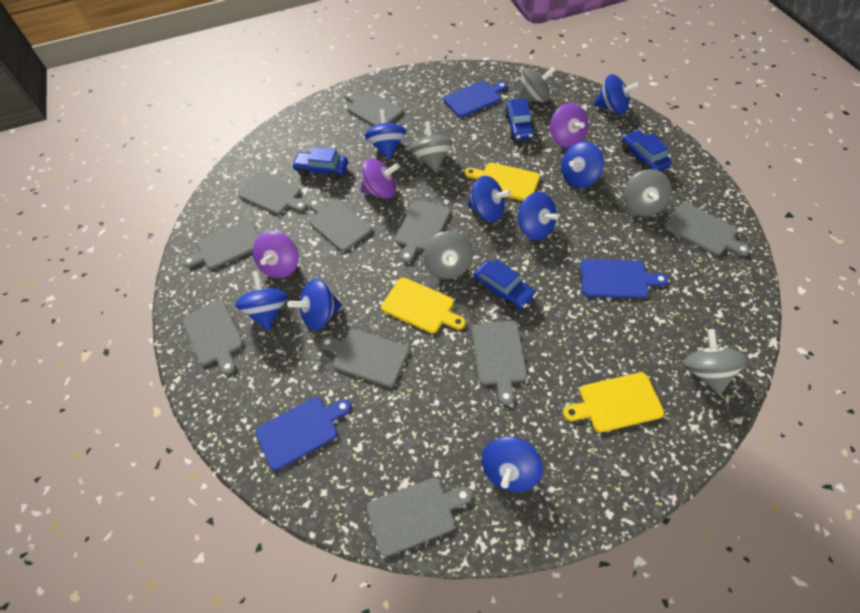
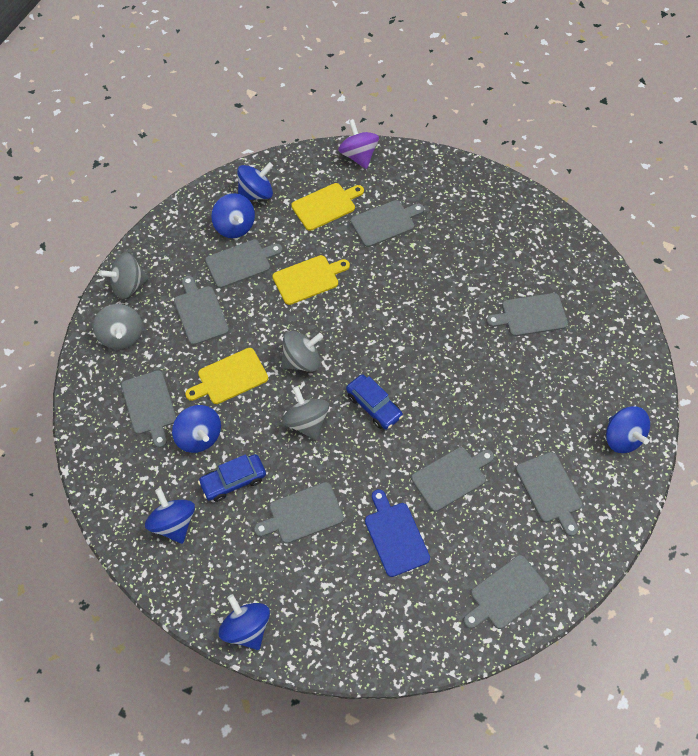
blue car: 4 -> 2
blue cutting board: 3 -> 1
blue spinning top: 8 -> 6
grey cutting board: 10 -> 9
grey spinning top: 5 -> 4
purple spinning top: 3 -> 1

